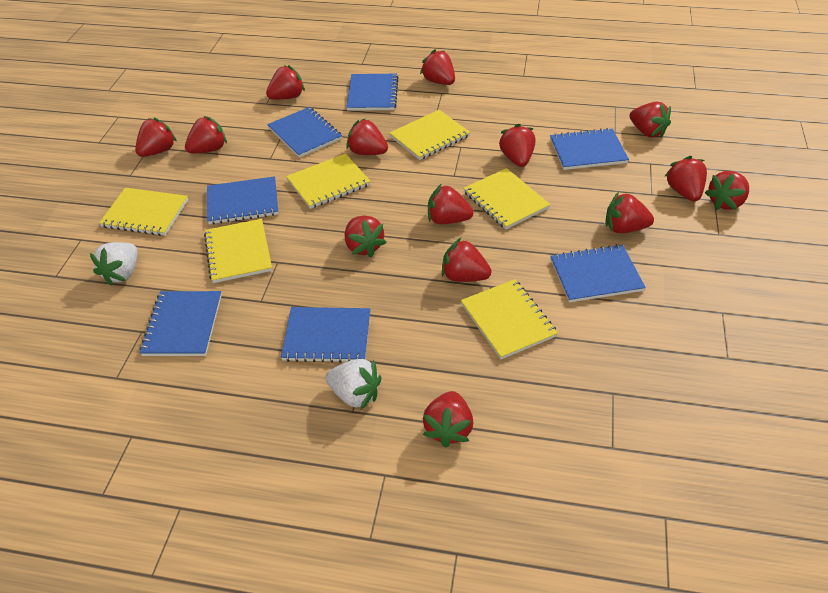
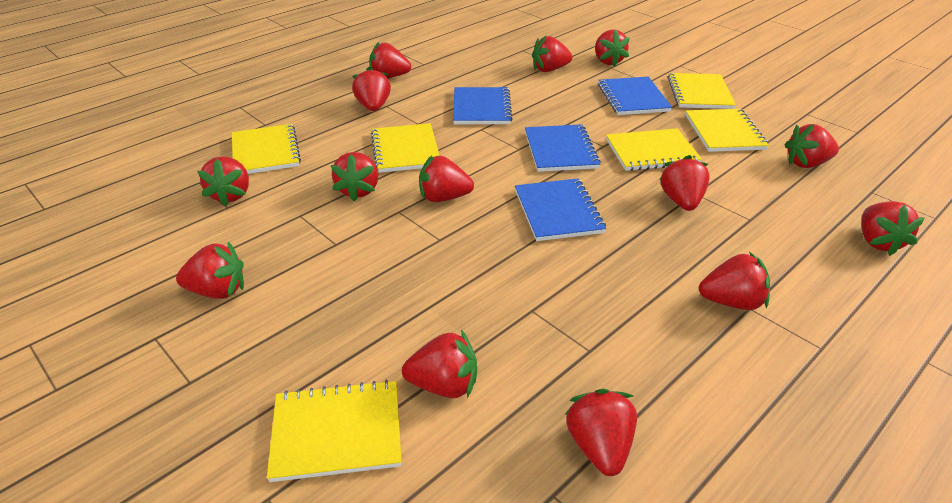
blue notebook: 7 -> 4
white strawberry: 2 -> 0

